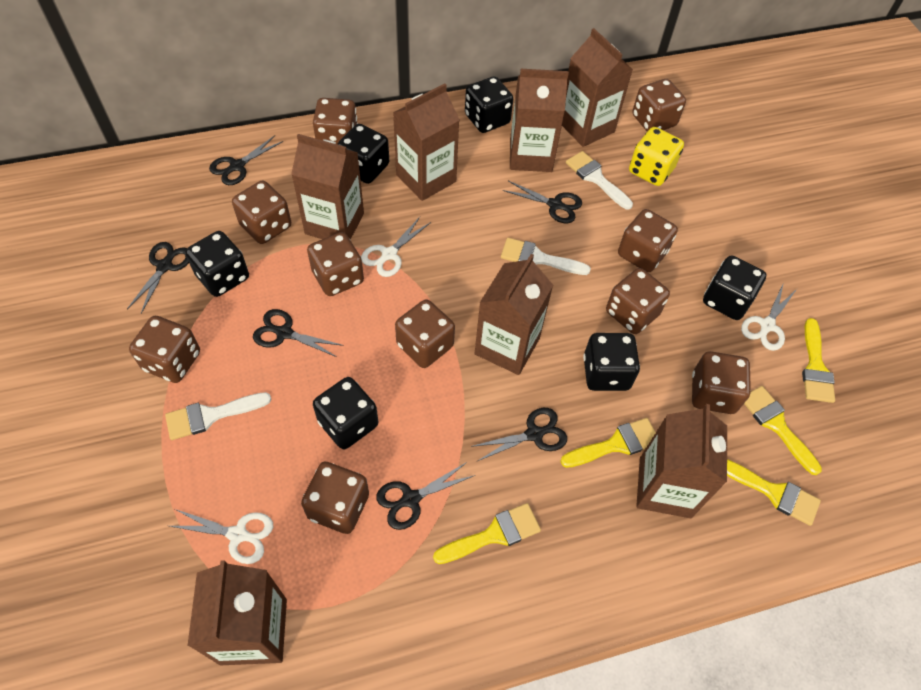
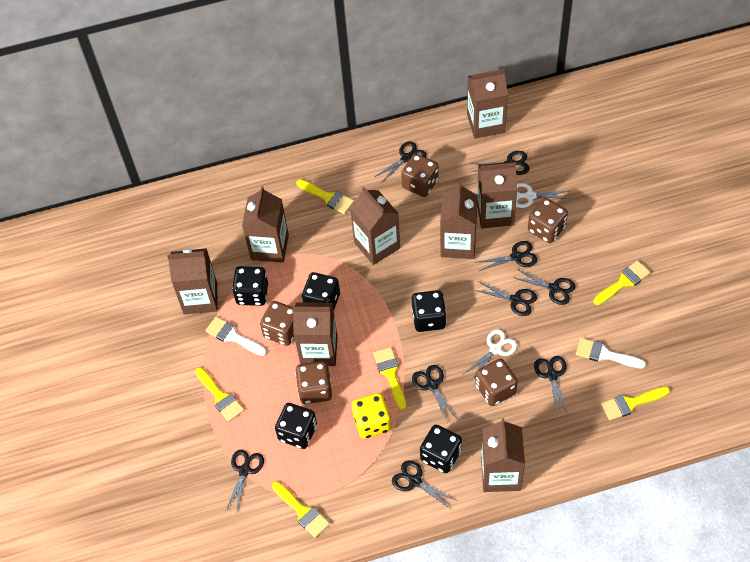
black dice: 6 -> 5
black scissors: 6 -> 9
brown carton: 7 -> 8
brown dice: 10 -> 5
white brush: 3 -> 2
white scissors: 3 -> 2
yellow brush: 5 -> 6

